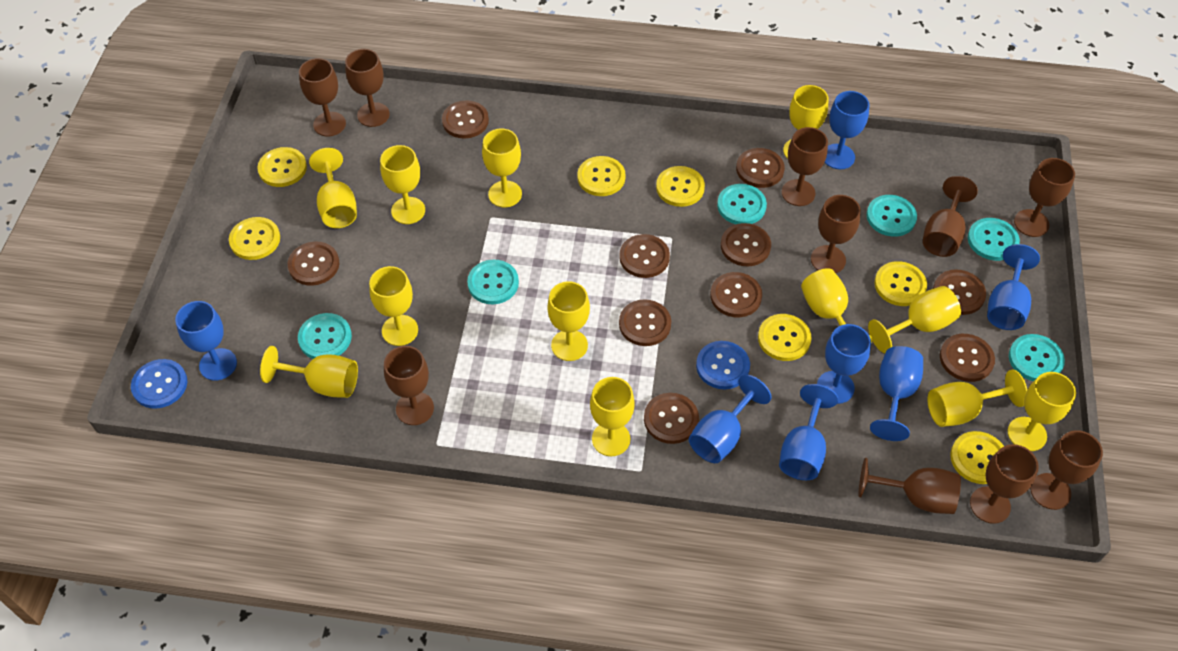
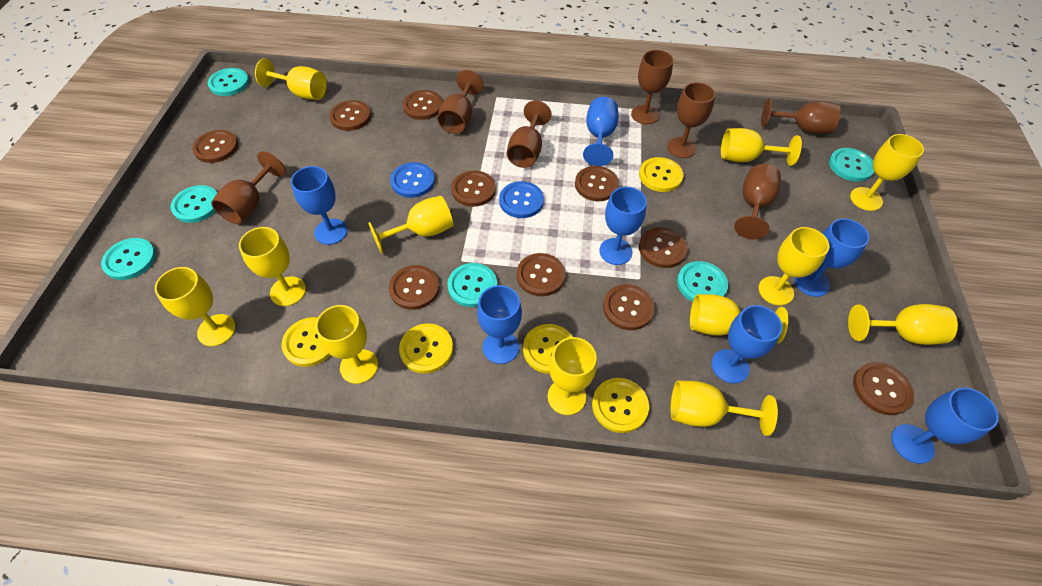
brown goblet: 10 -> 7
yellow button: 7 -> 5

